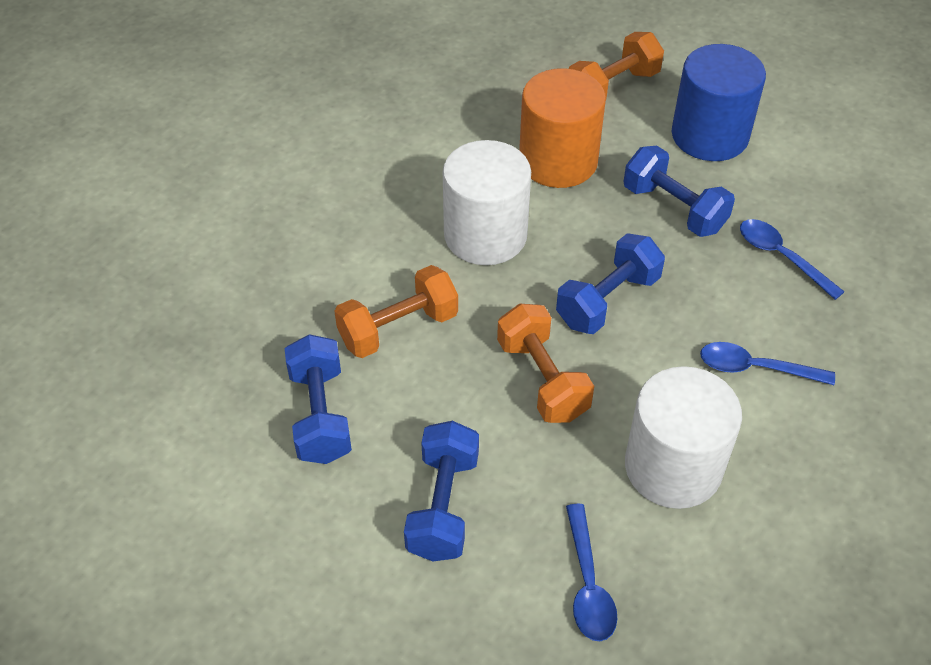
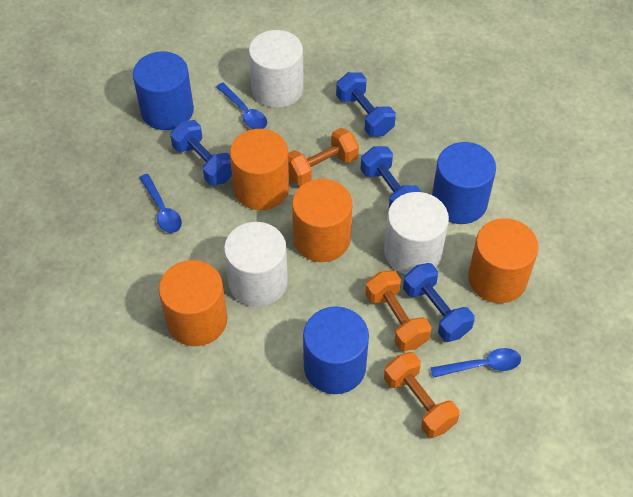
blue cylinder: 1 -> 3
orange cylinder: 1 -> 4
white cylinder: 2 -> 3

